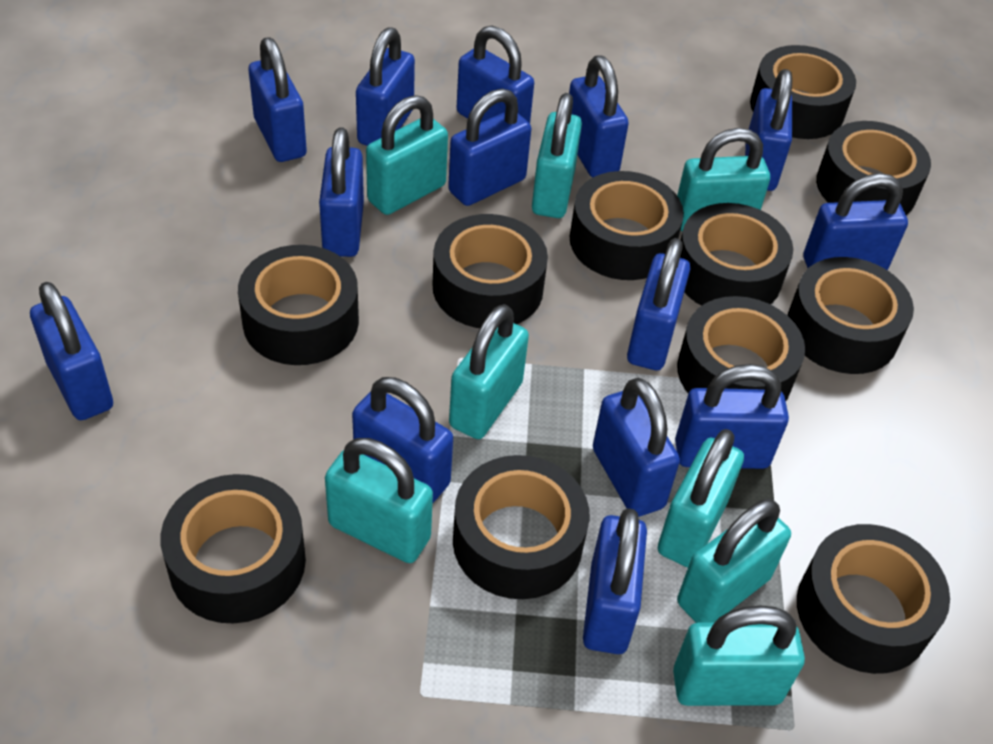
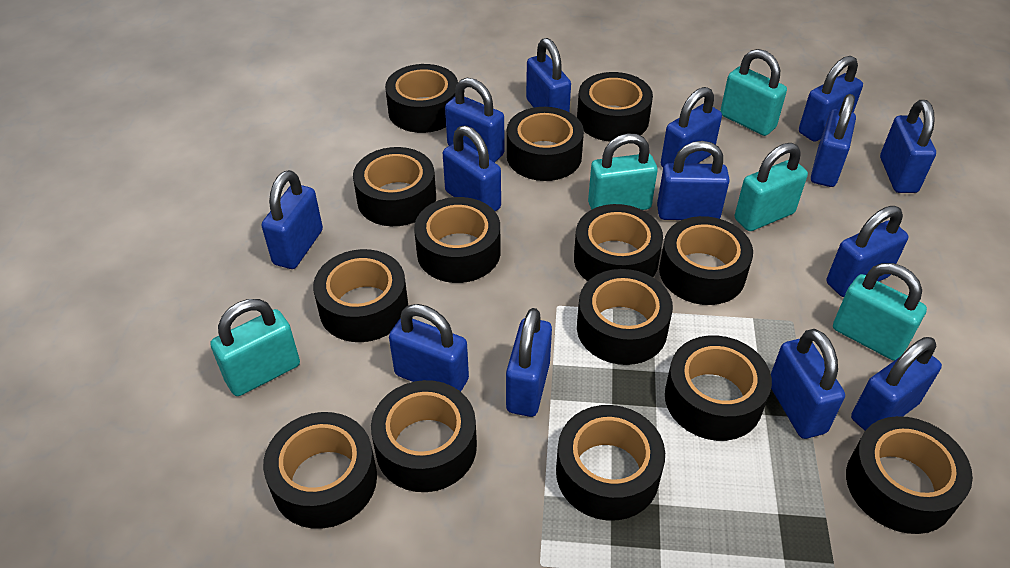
black tape: 11 -> 14
turquoise padlock: 8 -> 5

